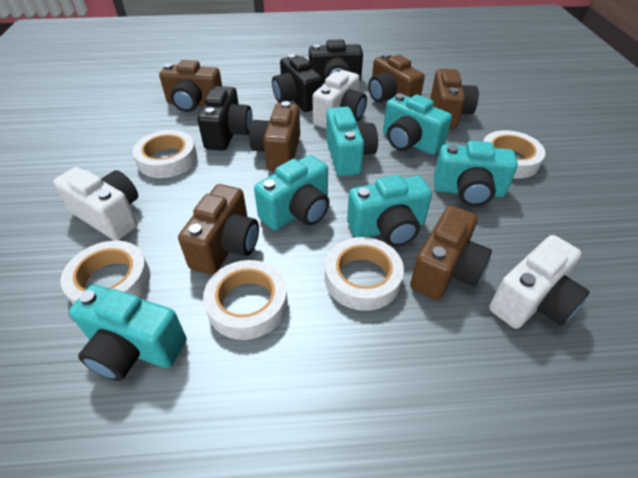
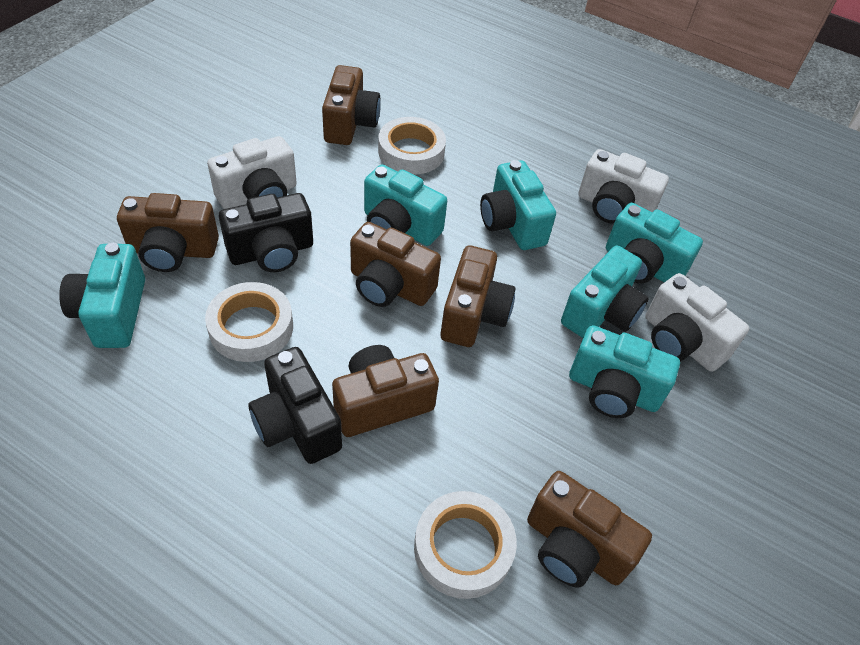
black camera: 3 -> 2
white tape: 5 -> 3

